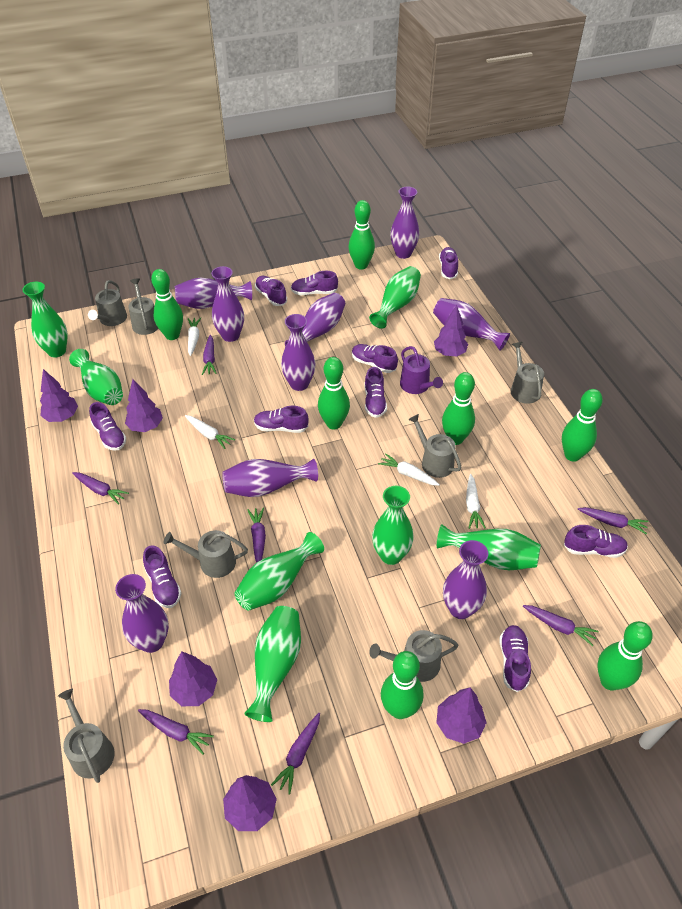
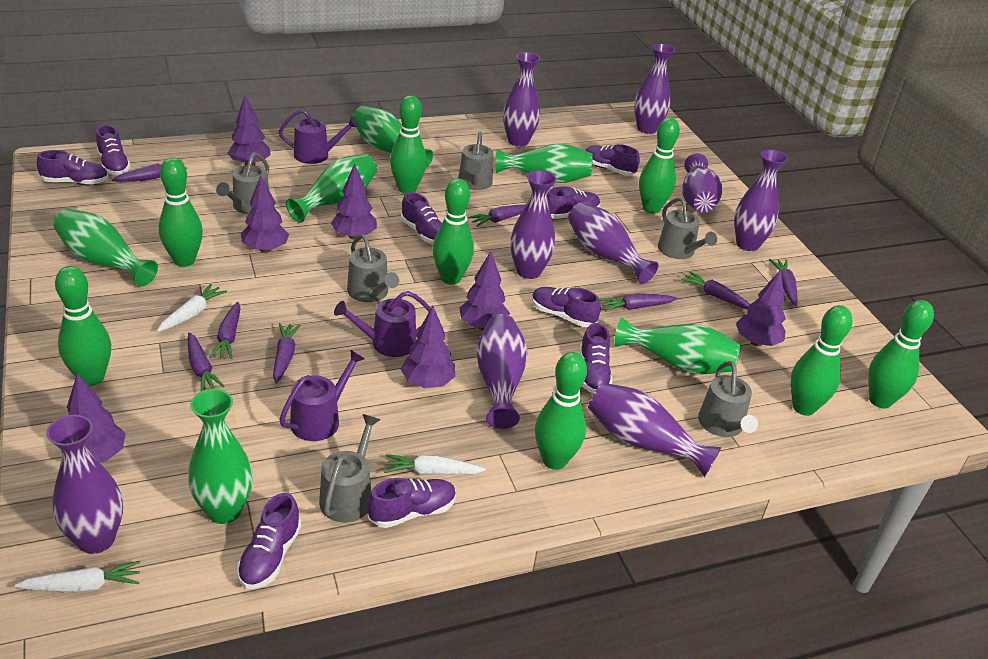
green bowling pin: 7 -> 8
green vase: 7 -> 6
grey watering can: 7 -> 6
purple carrot: 7 -> 8
purple shoe: 10 -> 9
purple tree: 6 -> 7
purple watering can: 1 -> 3
white carrot: 4 -> 3

